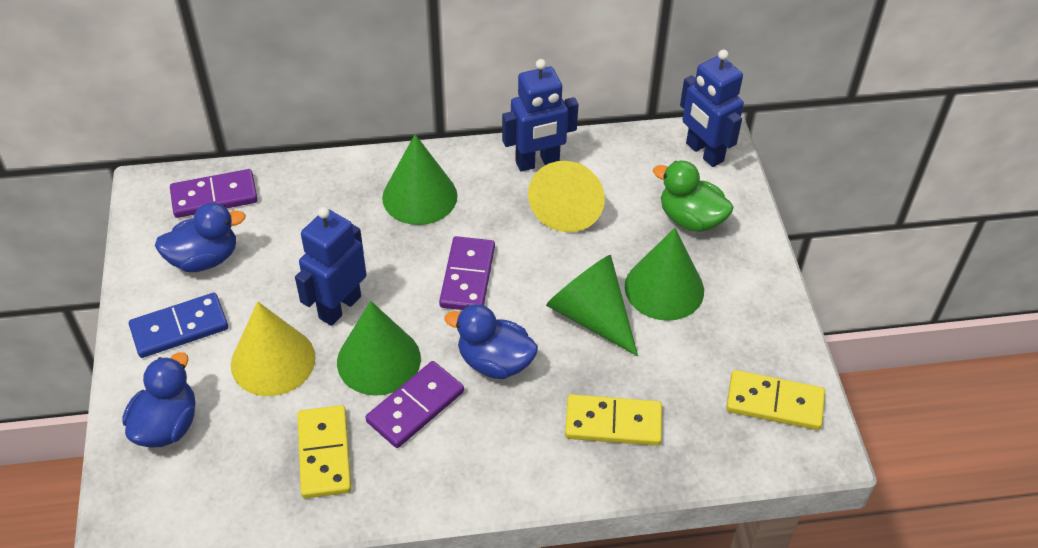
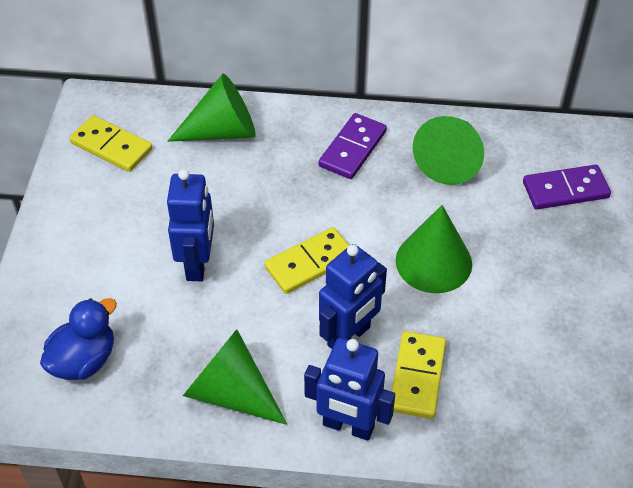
blue domino: 1 -> 0
blue duck: 3 -> 1
green duck: 1 -> 0
purple domino: 3 -> 2
yellow cone: 2 -> 0

